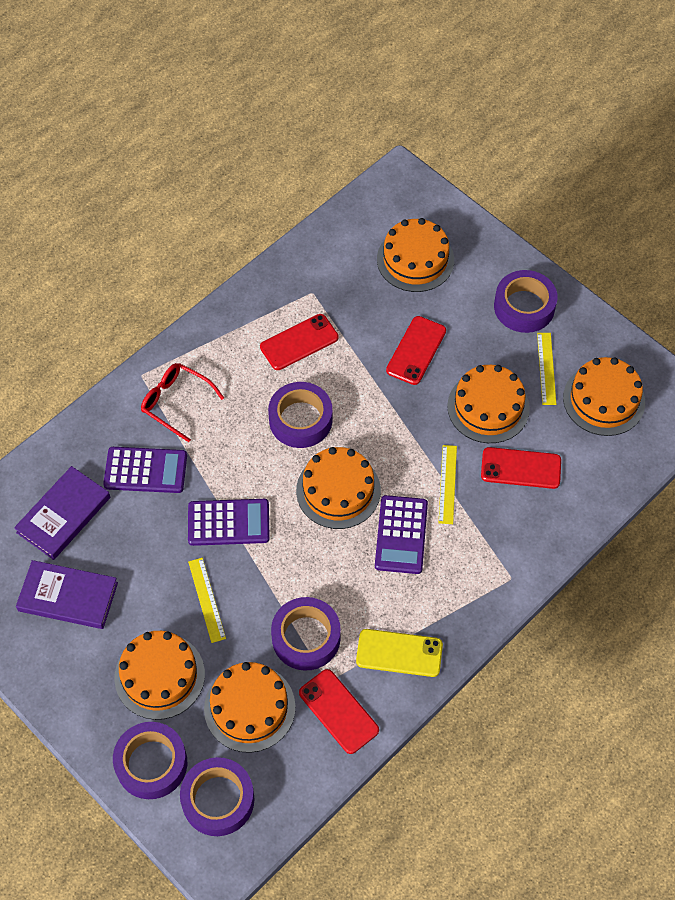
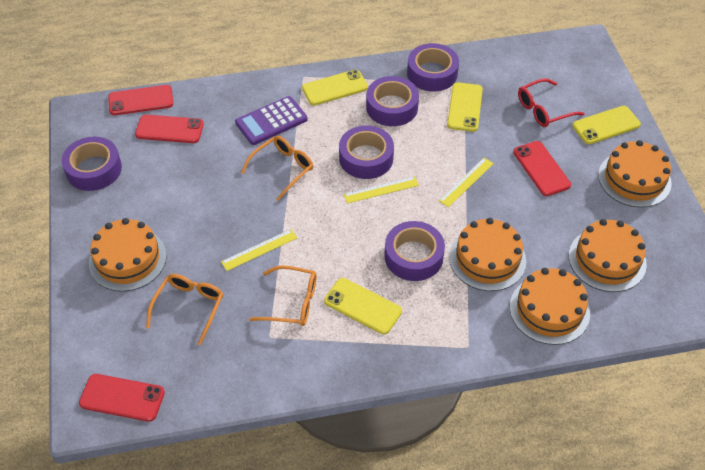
orange cake: 6 -> 5
orange glasses: 0 -> 3
purple book: 2 -> 0
purple calculator: 3 -> 1
yellow phone: 1 -> 4

